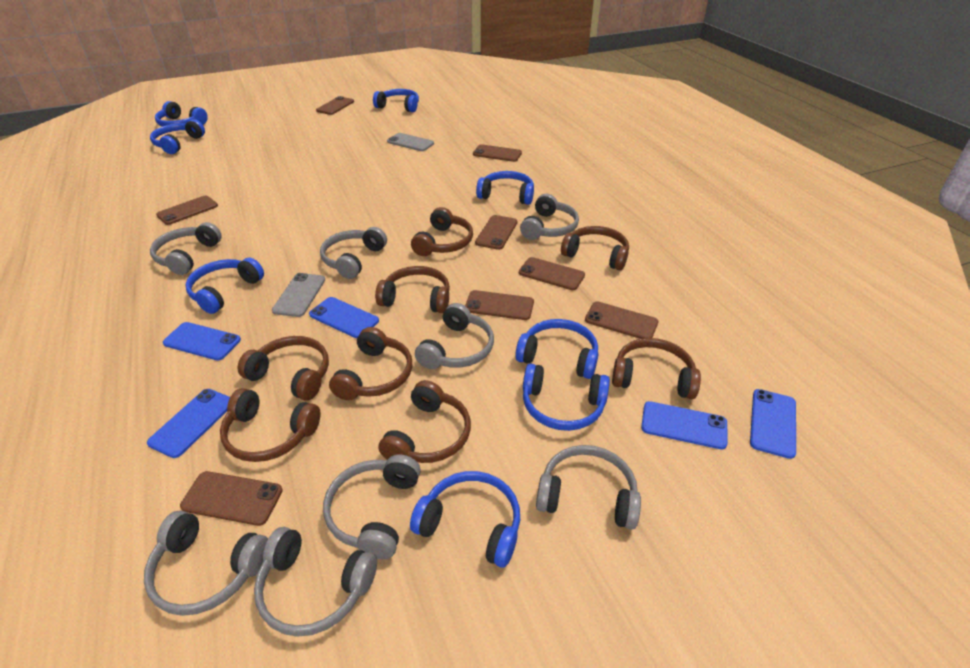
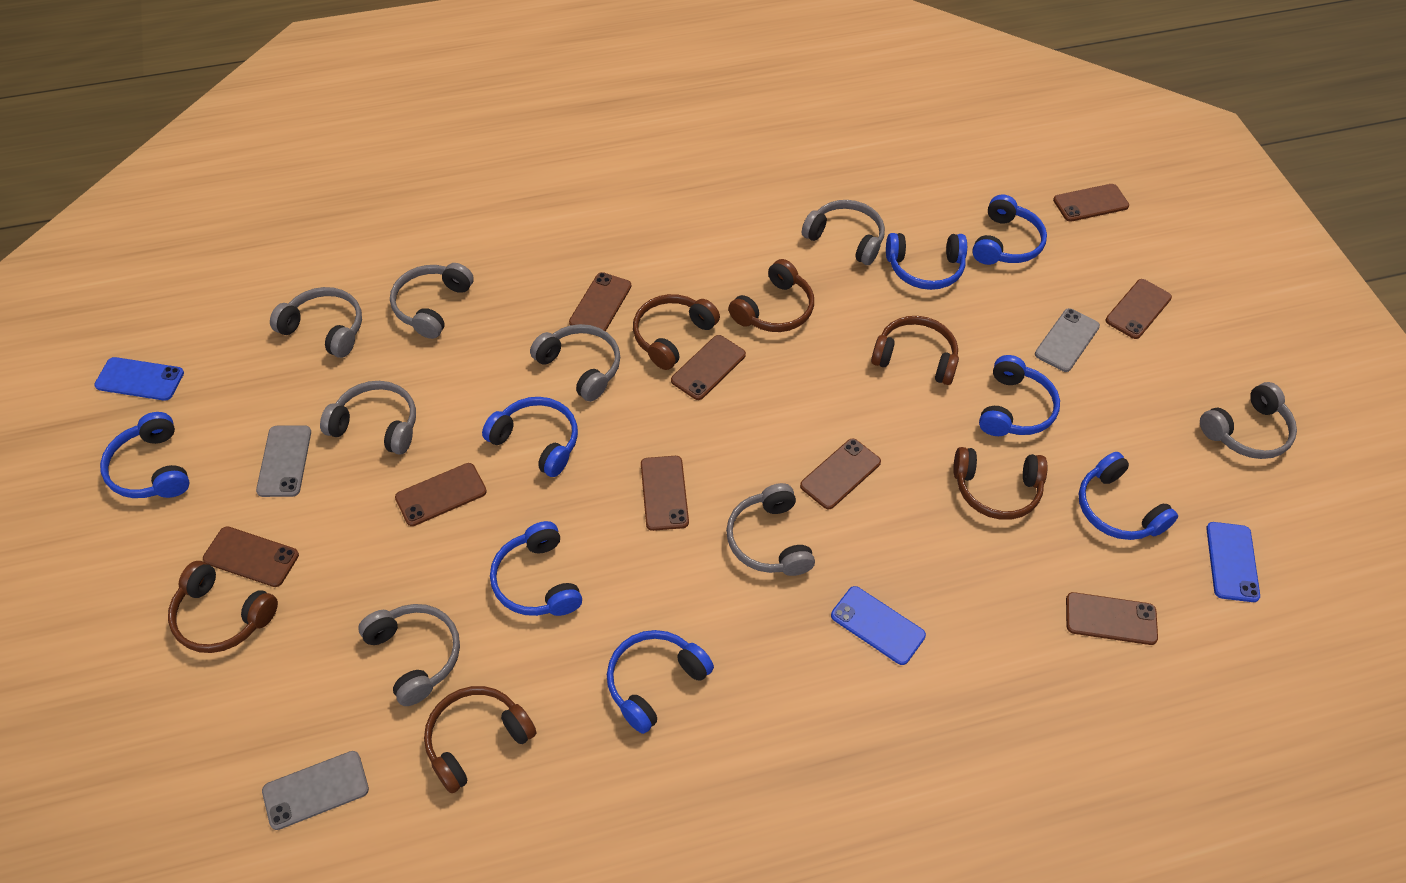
blue phone: 5 -> 3
brown headphones: 8 -> 6
brown phone: 8 -> 9
grey phone: 2 -> 3

